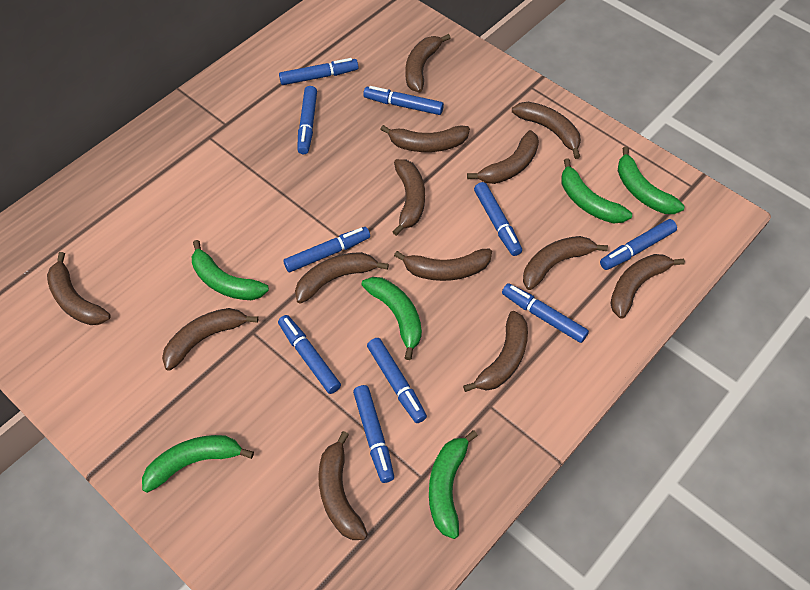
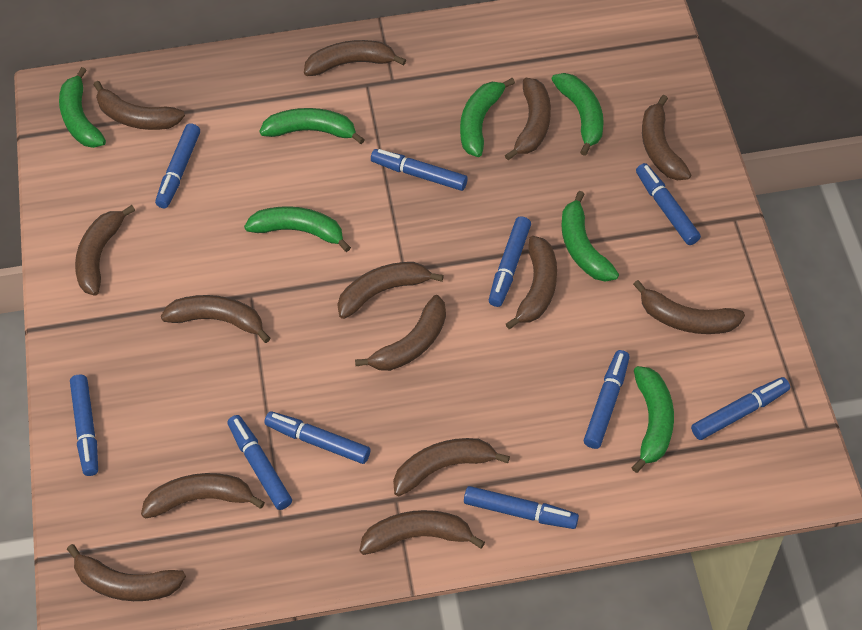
brown banana: 13 -> 14
green banana: 6 -> 7

